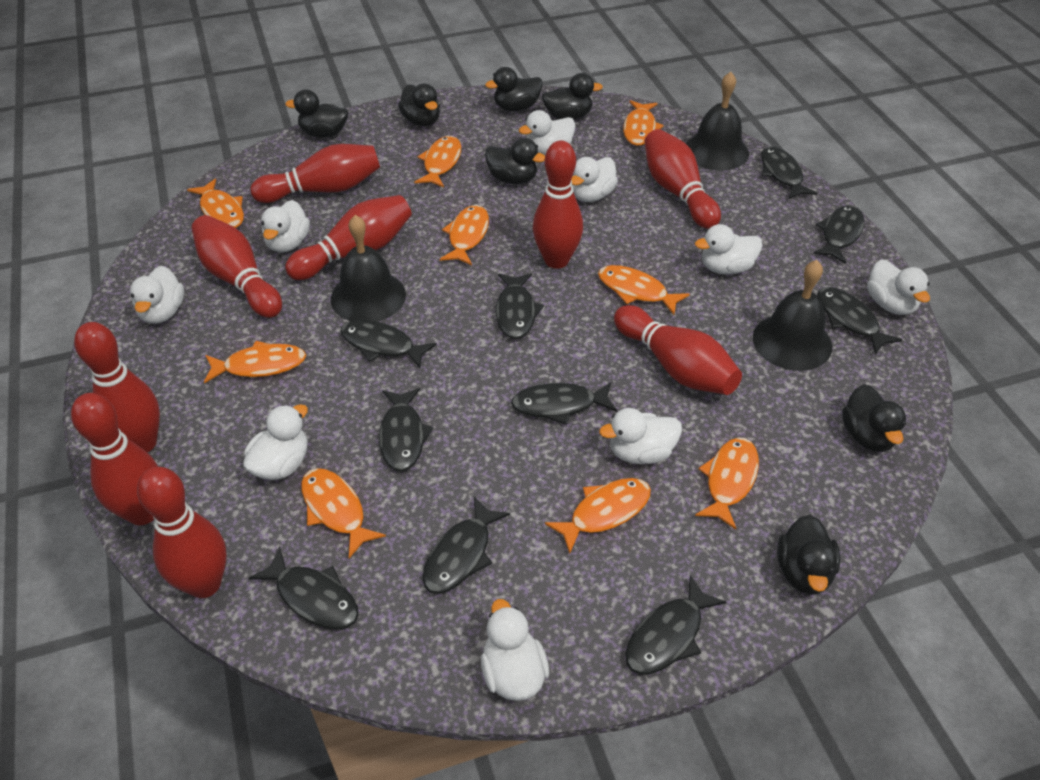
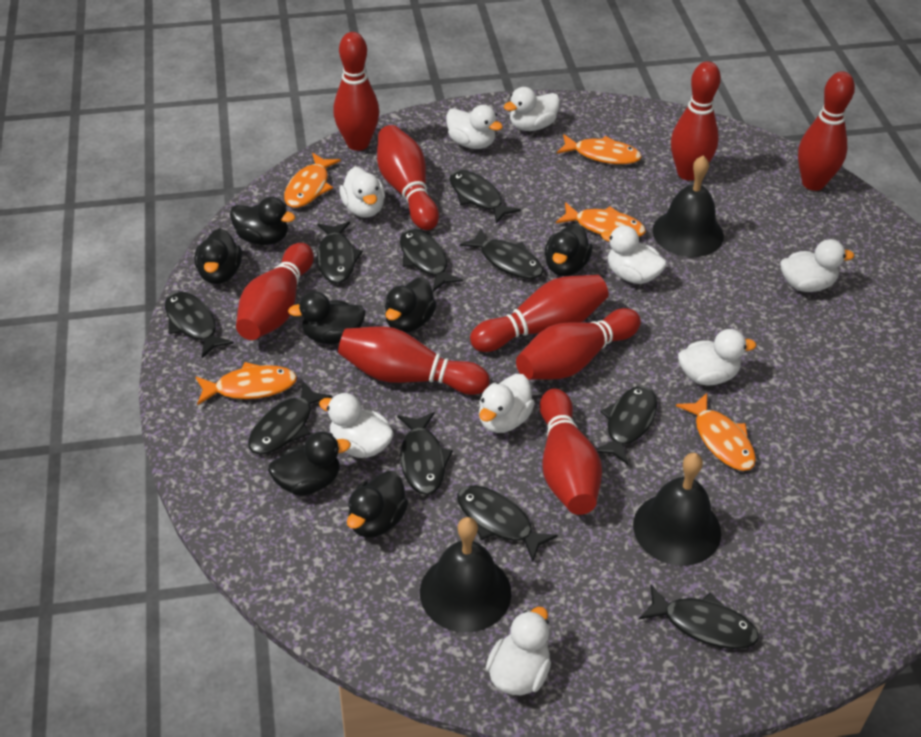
orange fish: 9 -> 5

